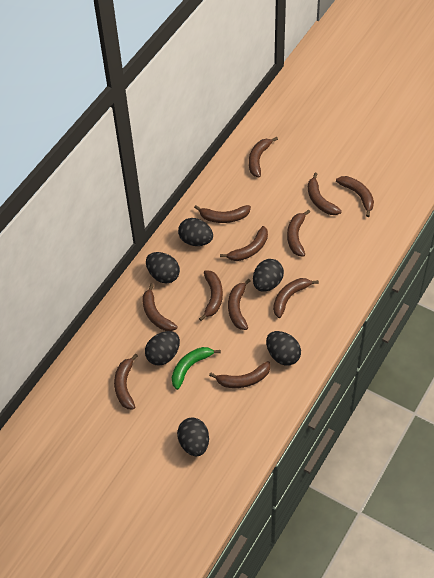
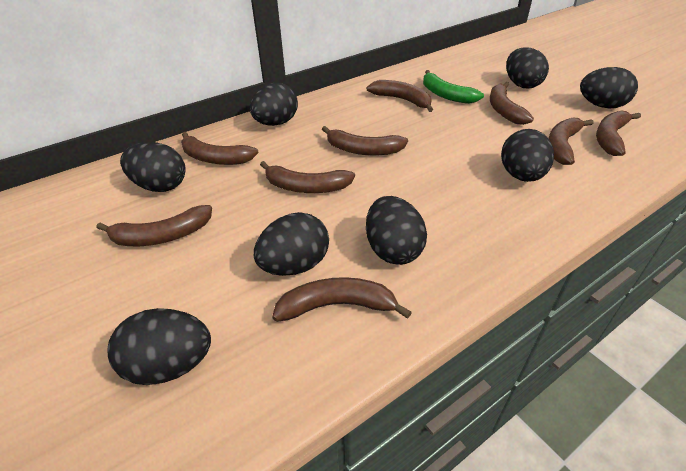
black egg: 6 -> 8
brown banana: 12 -> 9

